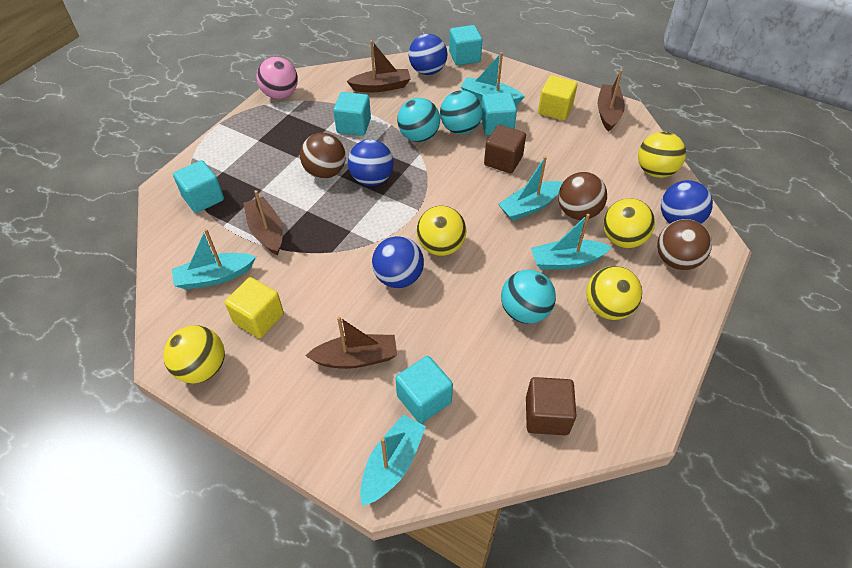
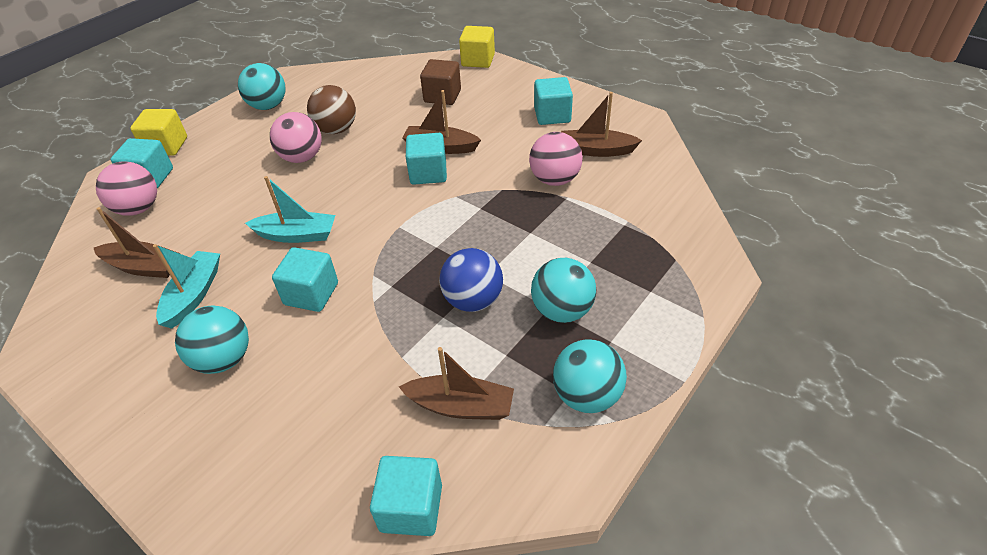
blue ball: 4 -> 1
brown ball: 3 -> 1
brown cube: 2 -> 1
pink ball: 1 -> 3
turquoise ball: 3 -> 4
turquoise boat: 5 -> 2
yellow ball: 5 -> 0

